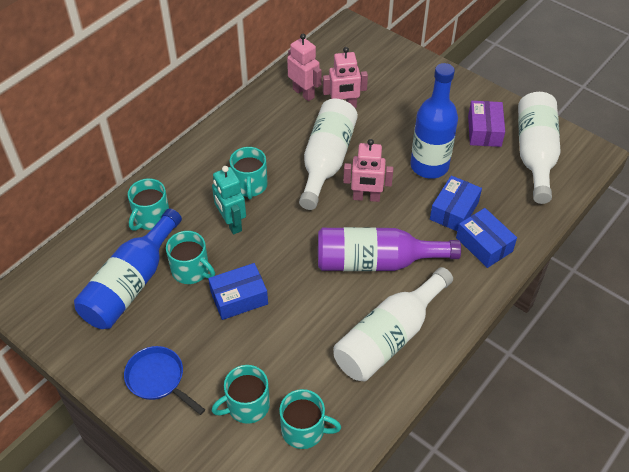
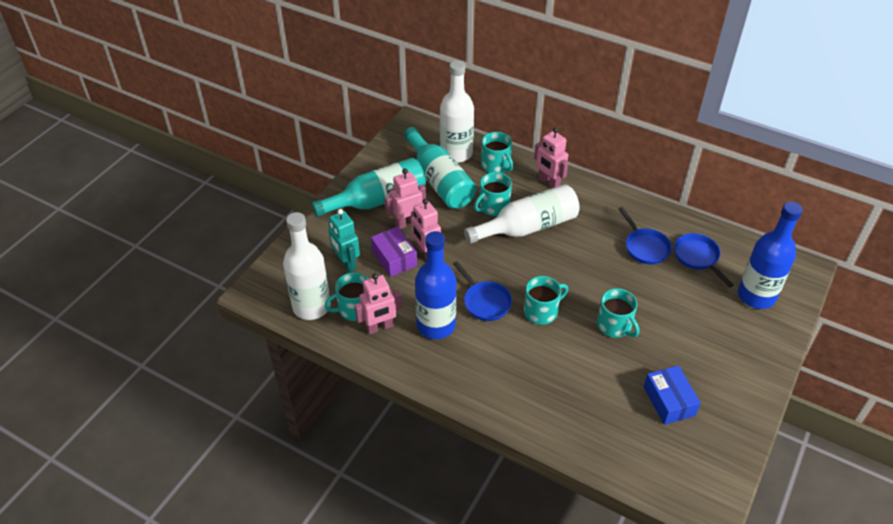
blue box: 3 -> 1
blue pan: 1 -> 3
pink robot: 3 -> 4
purple bottle: 1 -> 0
turquoise bottle: 0 -> 2

